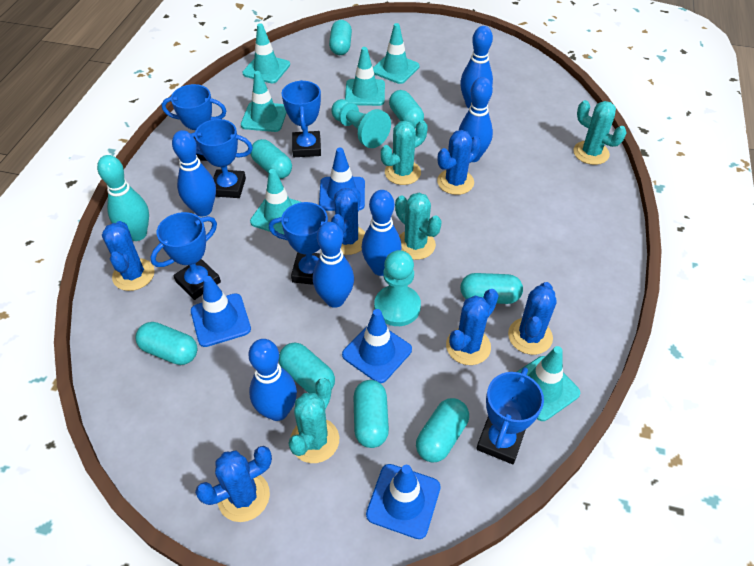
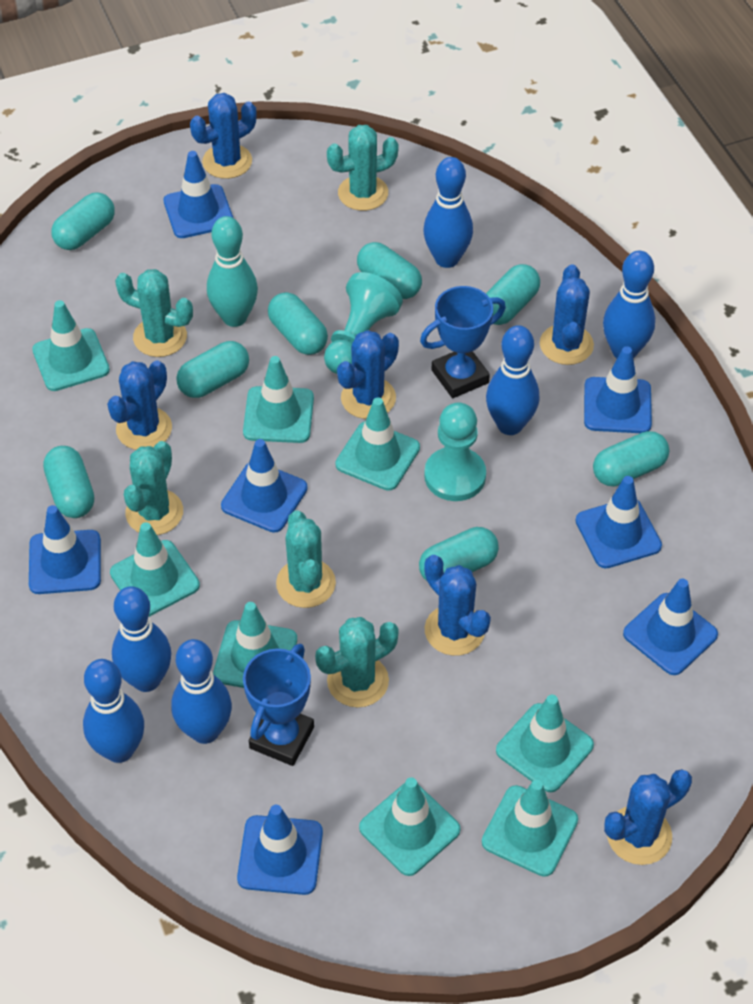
blue traffic cone: 4 -> 7
blue trophy: 6 -> 2
turquoise cactus: 4 -> 5
turquoise traffic cone: 6 -> 8

